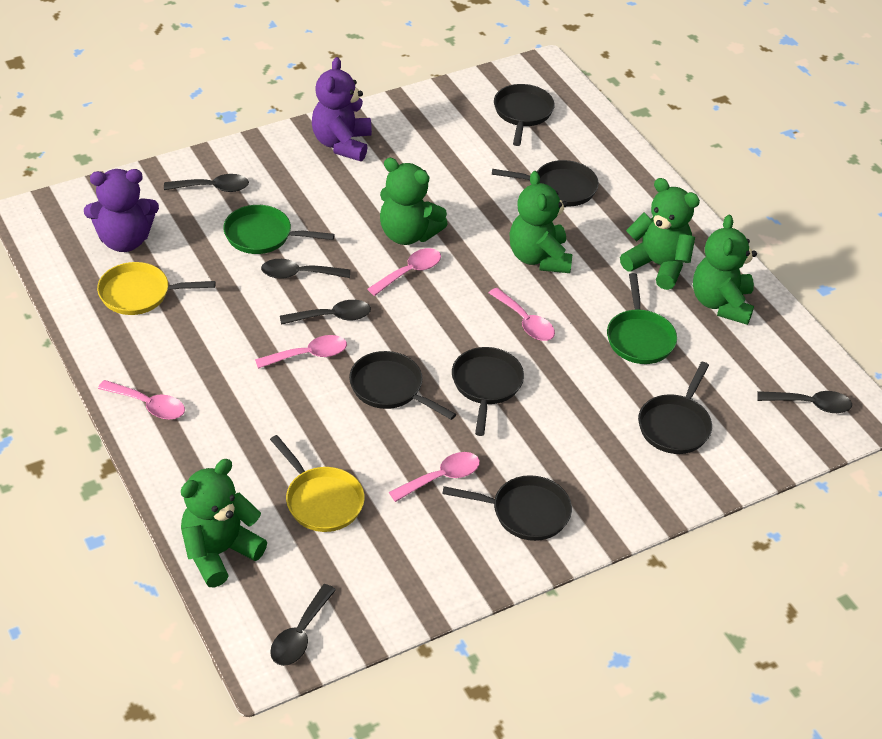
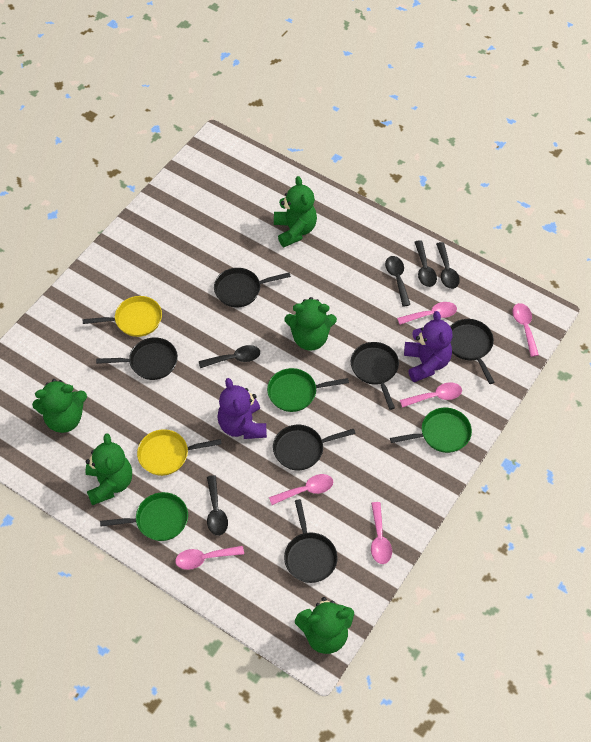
green pan: 2 -> 3
pink spoon: 5 -> 6

